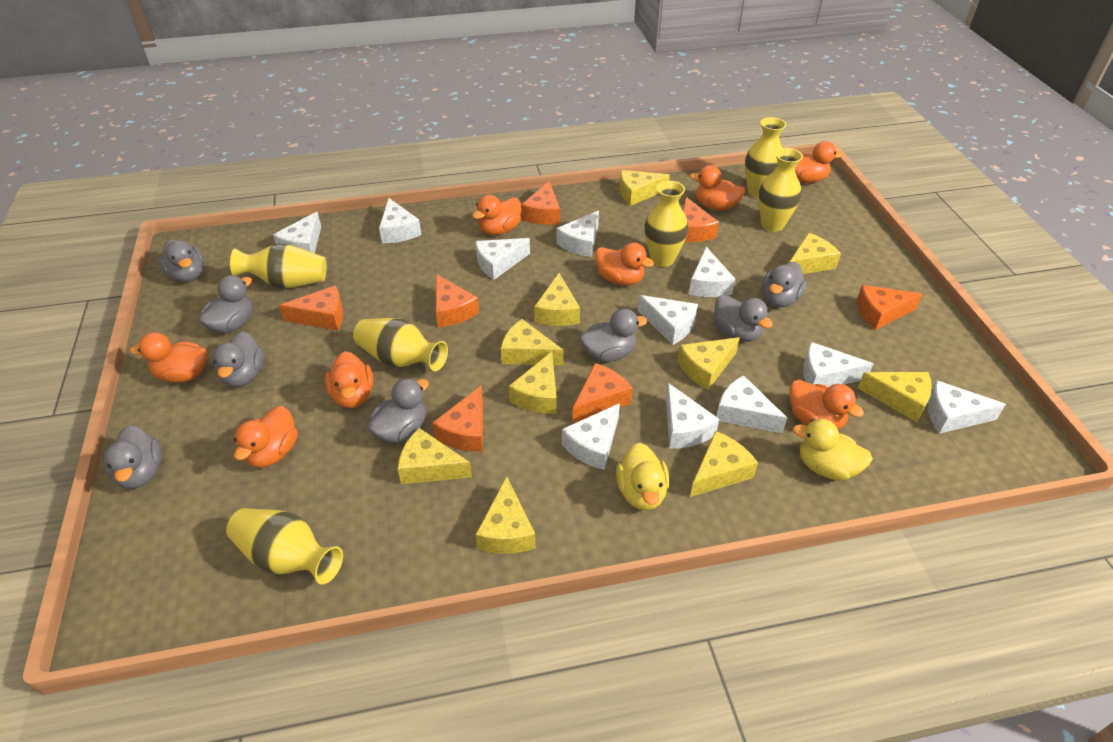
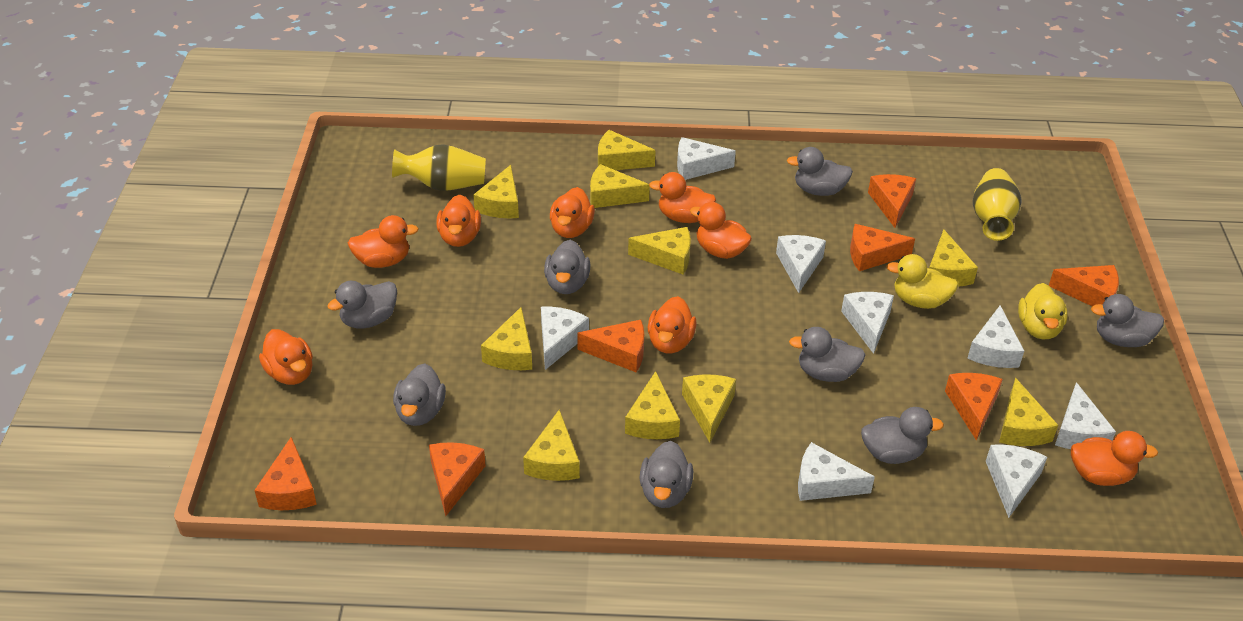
white cheese: 11 -> 8
yellow vase: 6 -> 2

